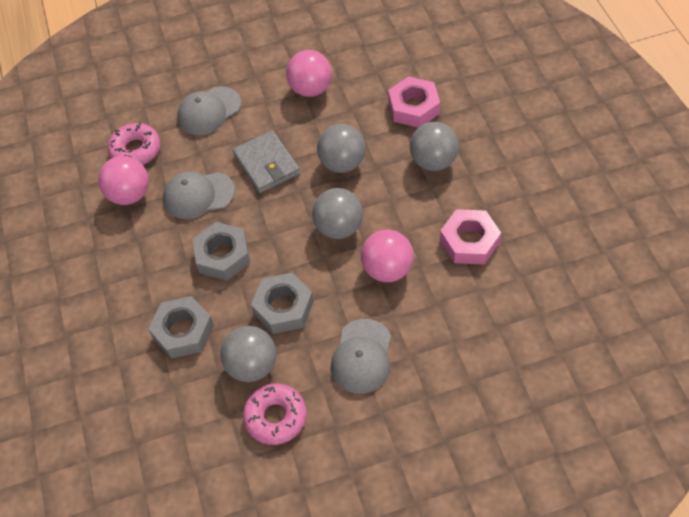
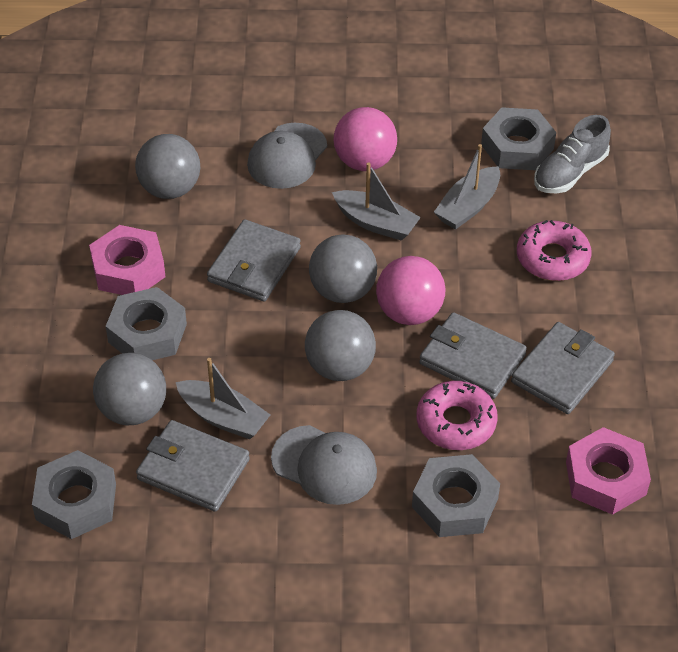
grey boat: 0 -> 3
grey cap: 3 -> 2
grey nut: 3 -> 4
grey shoe: 0 -> 1
grey wallet: 1 -> 4
pink ball: 3 -> 2

